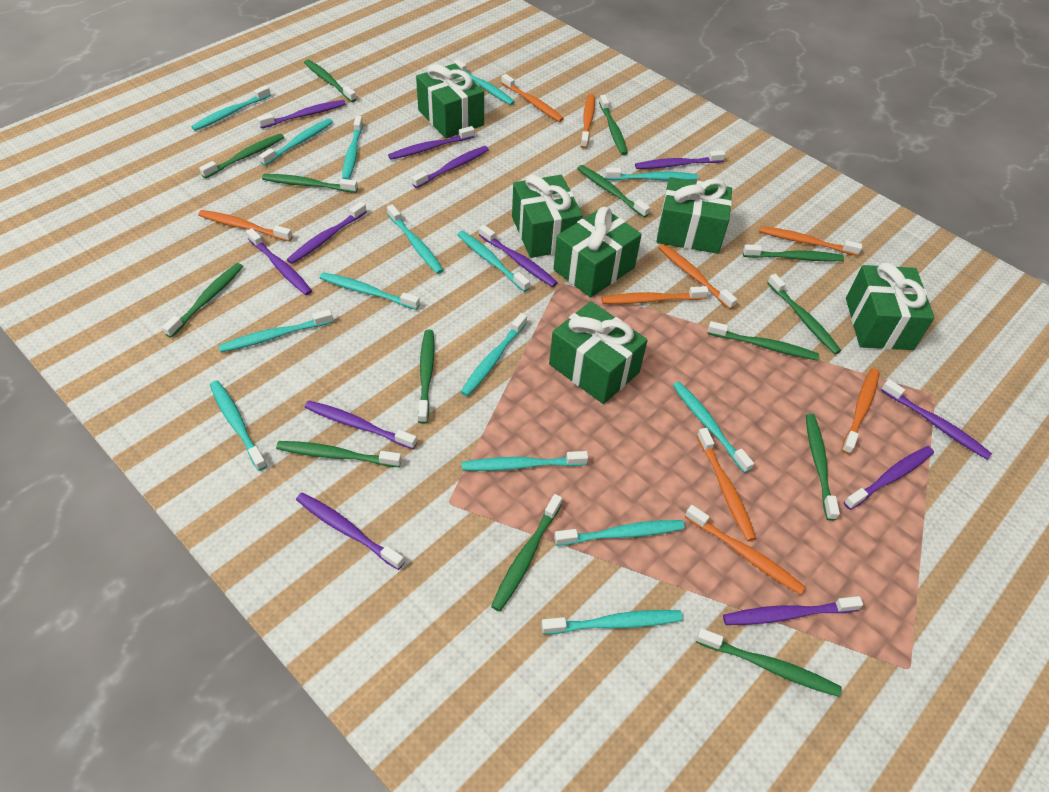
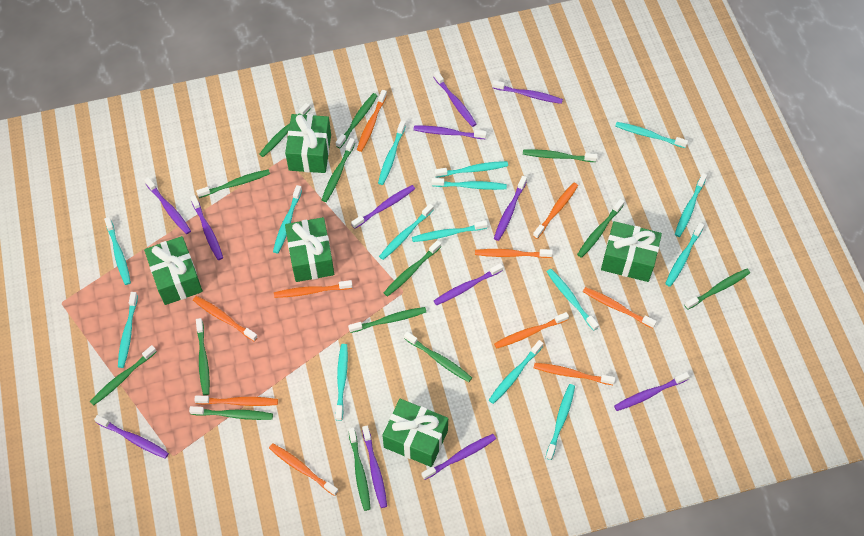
green gift: 6 -> 5
orange toothbrush: 9 -> 10

